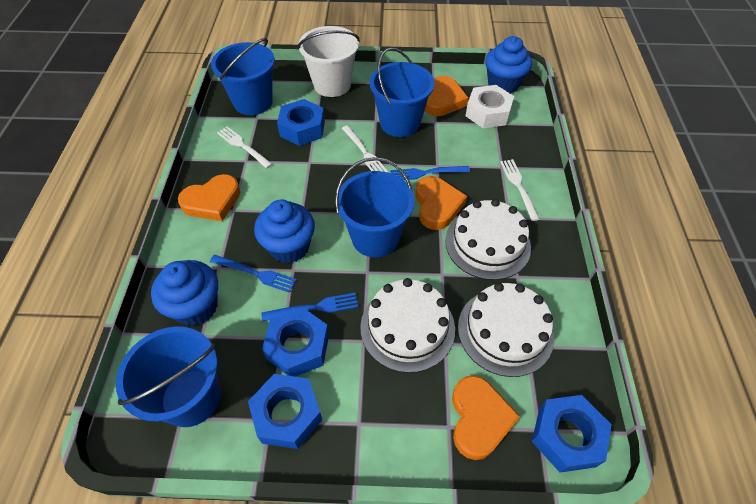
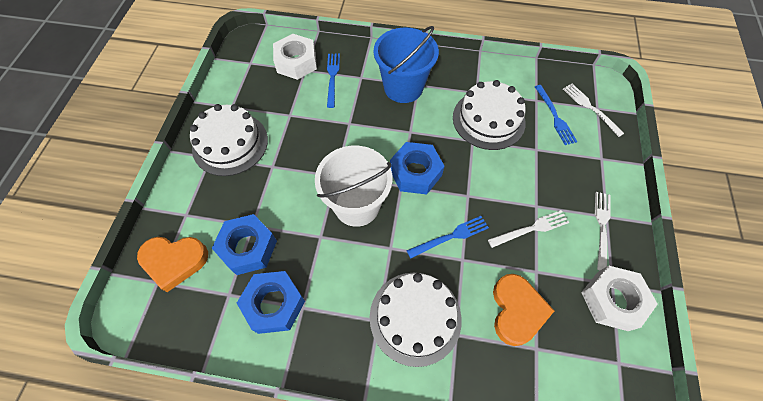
blue bucket: 4 -> 1
blue cupcake: 3 -> 0
blue nut: 4 -> 3
orange heart: 4 -> 2
white nut: 1 -> 2

